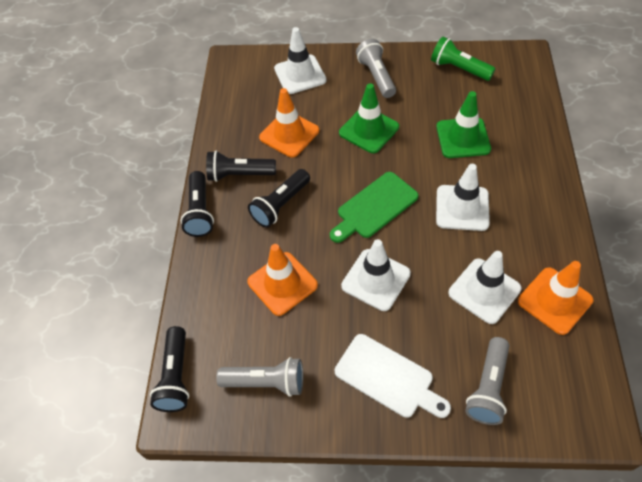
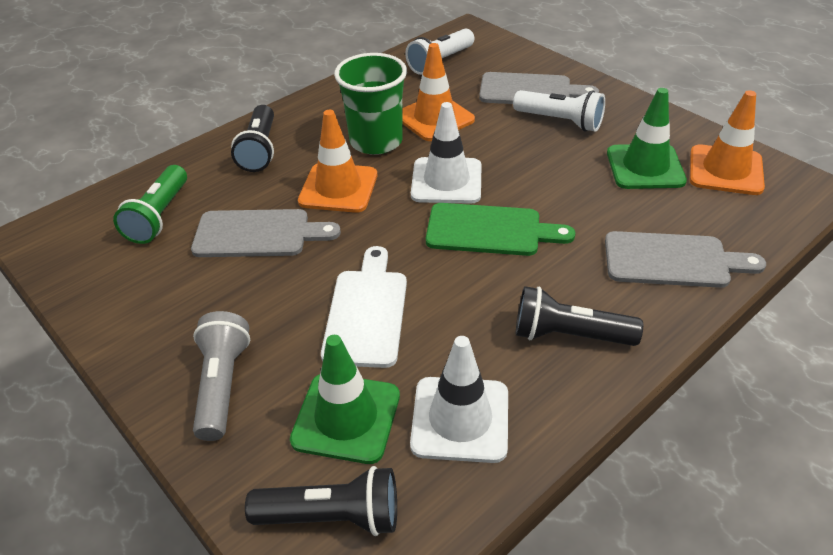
black flashlight: 4 -> 3
green cup: 0 -> 1
grey cutting board: 0 -> 3
grey flashlight: 3 -> 1
white flashlight: 0 -> 2
white traffic cone: 4 -> 2

